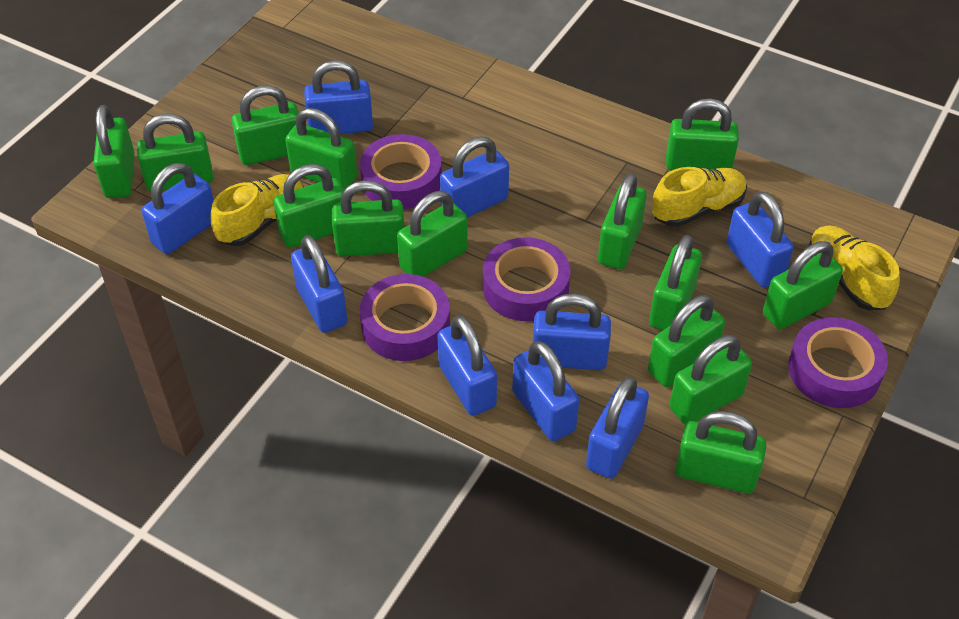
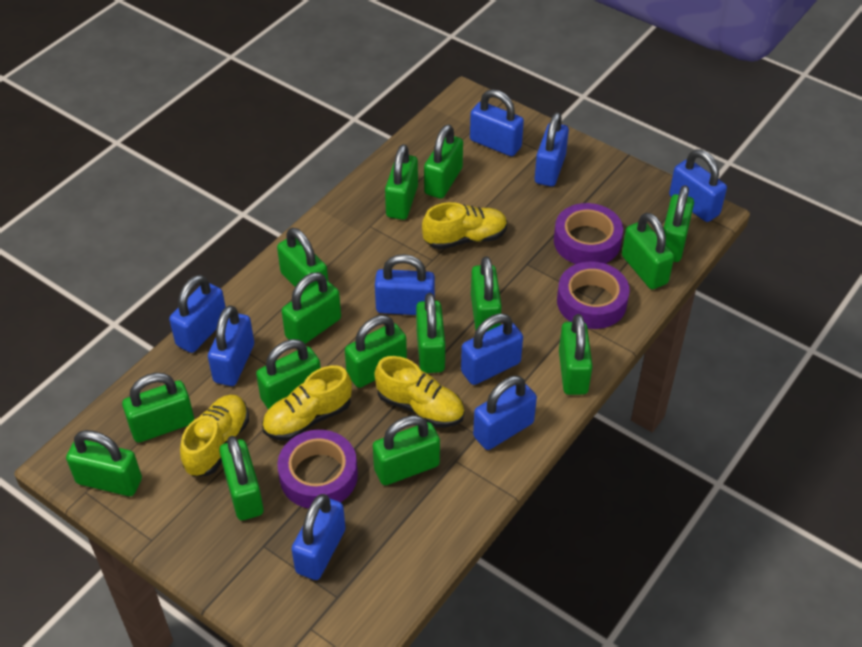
green padlock: 14 -> 15
purple tape: 4 -> 3
yellow shoe: 3 -> 4

